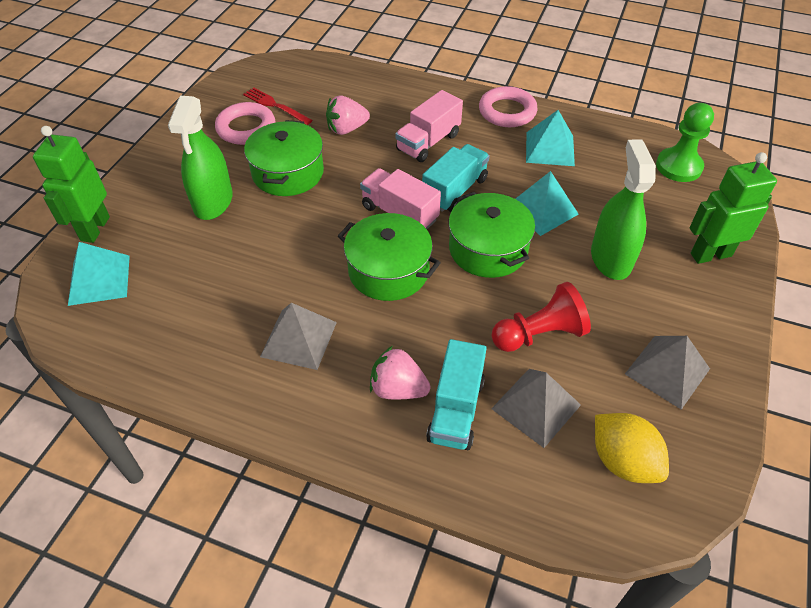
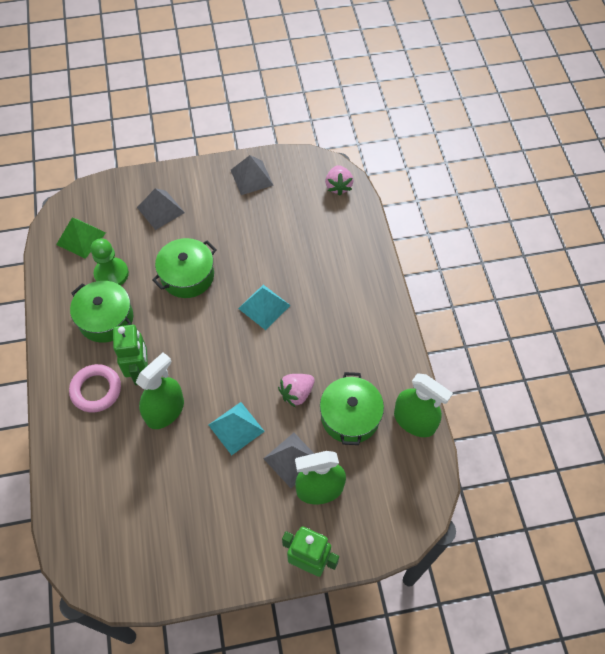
green pyramid: 0 -> 1
green spray bottle: 2 -> 3
pink ring: 2 -> 1
pink truck: 2 -> 0
red fork: 1 -> 0
red pawn: 1 -> 0
turquoise pyramid: 3 -> 2
turquoise truck: 2 -> 0
yellow lemon: 1 -> 0

